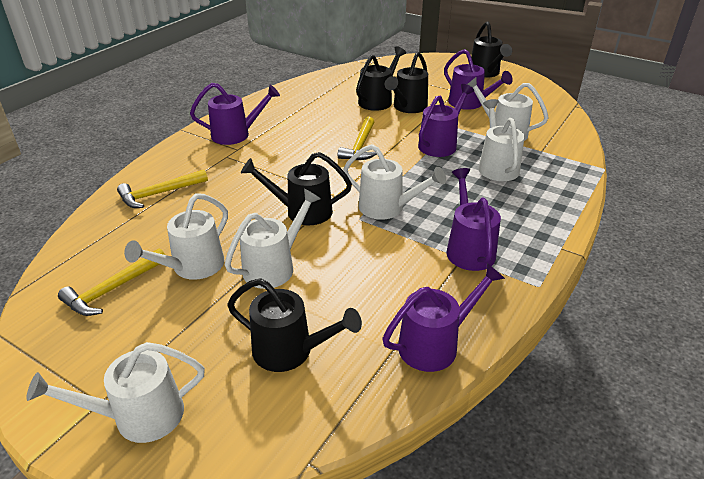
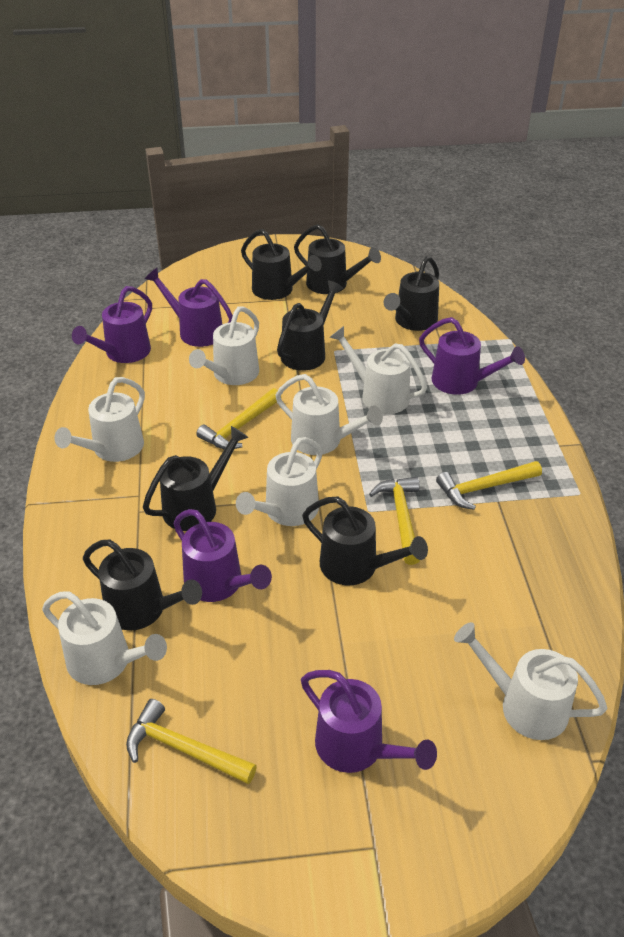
black watering can: 5 -> 7
white watering can: 6 -> 7
yellow hammer: 3 -> 4

